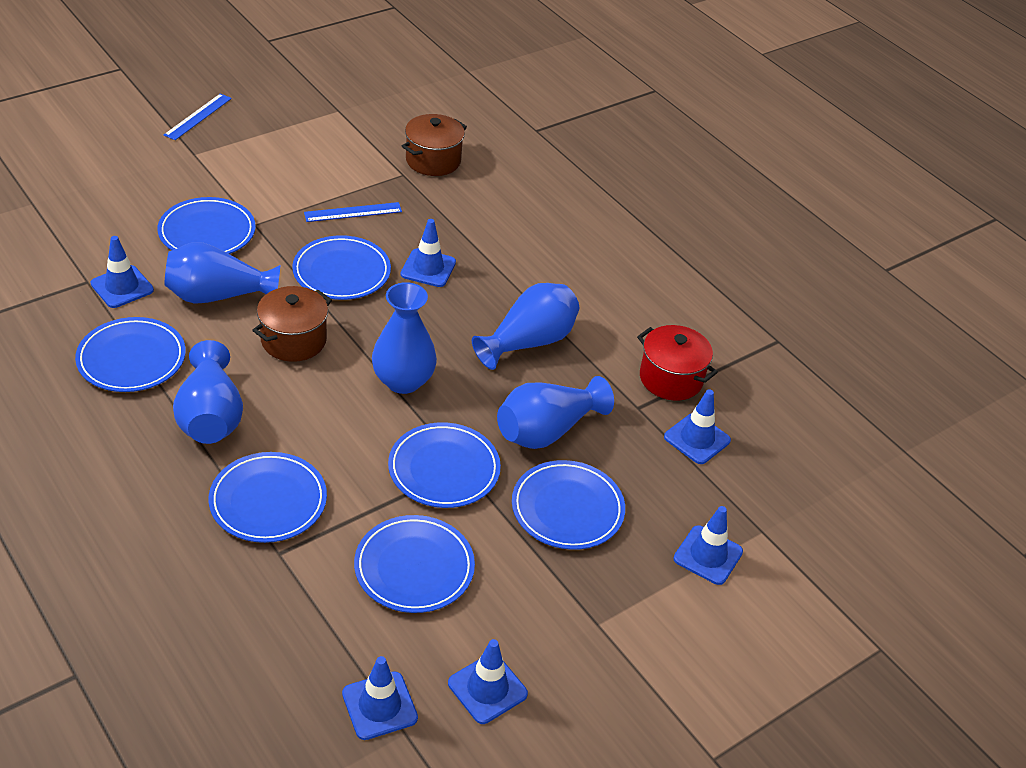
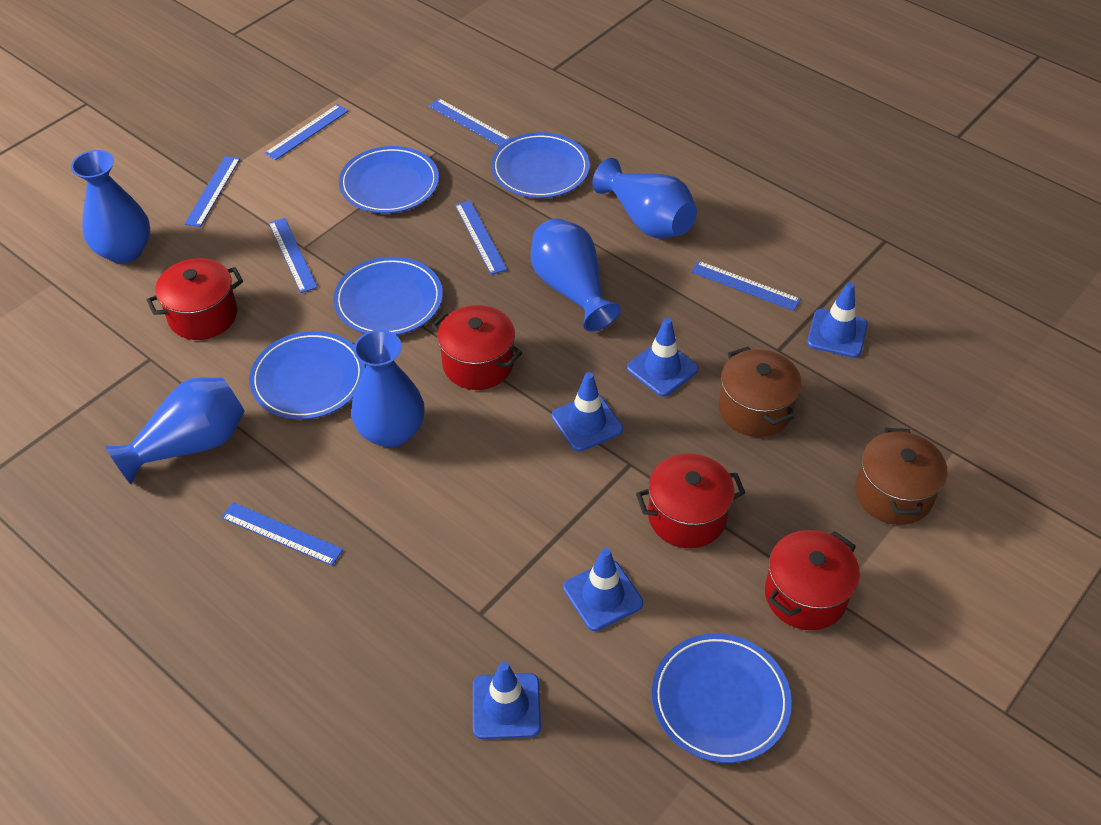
blue plate: 7 -> 5
blue ruler: 2 -> 7
blue traffic cone: 6 -> 5
red pot: 1 -> 4

